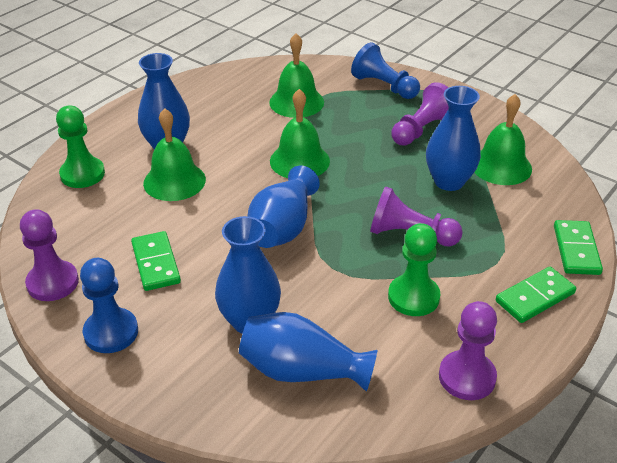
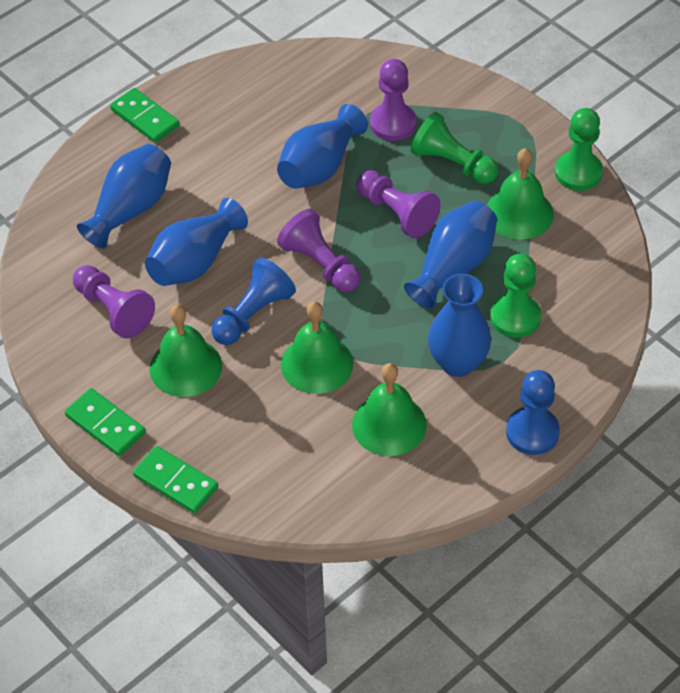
green pawn: 2 -> 3

